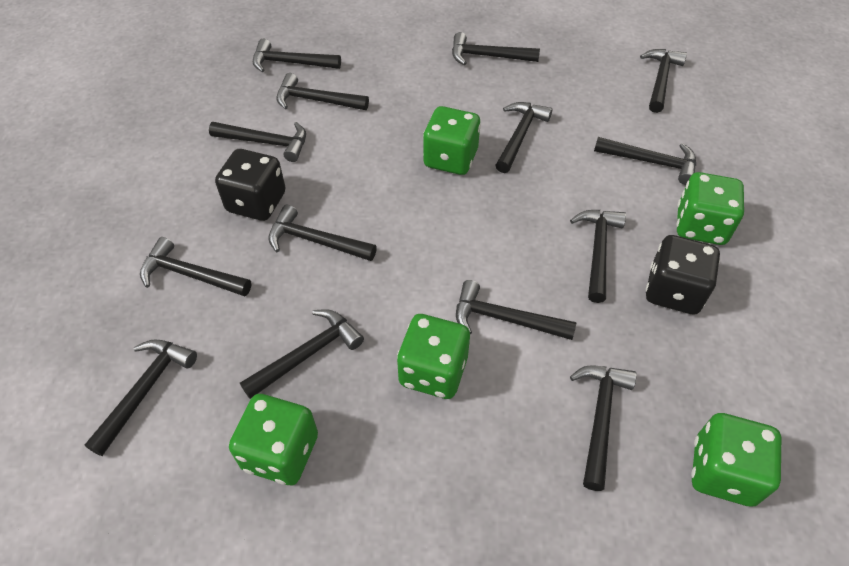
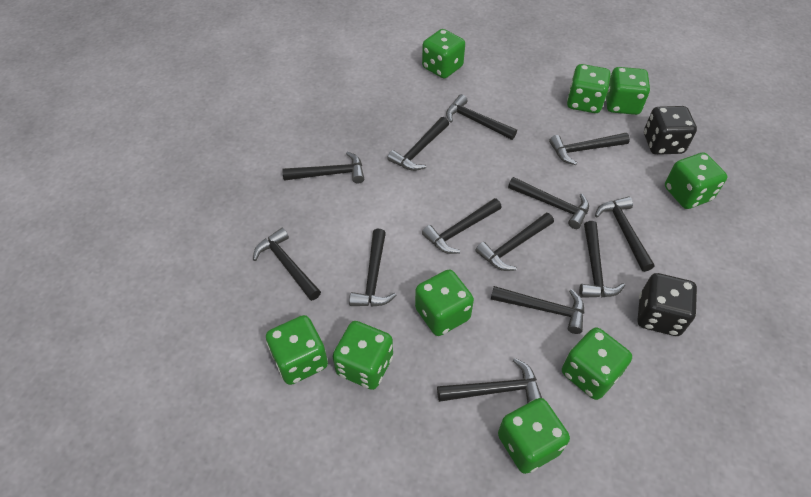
black hammer: 14 -> 13
green dice: 5 -> 9

